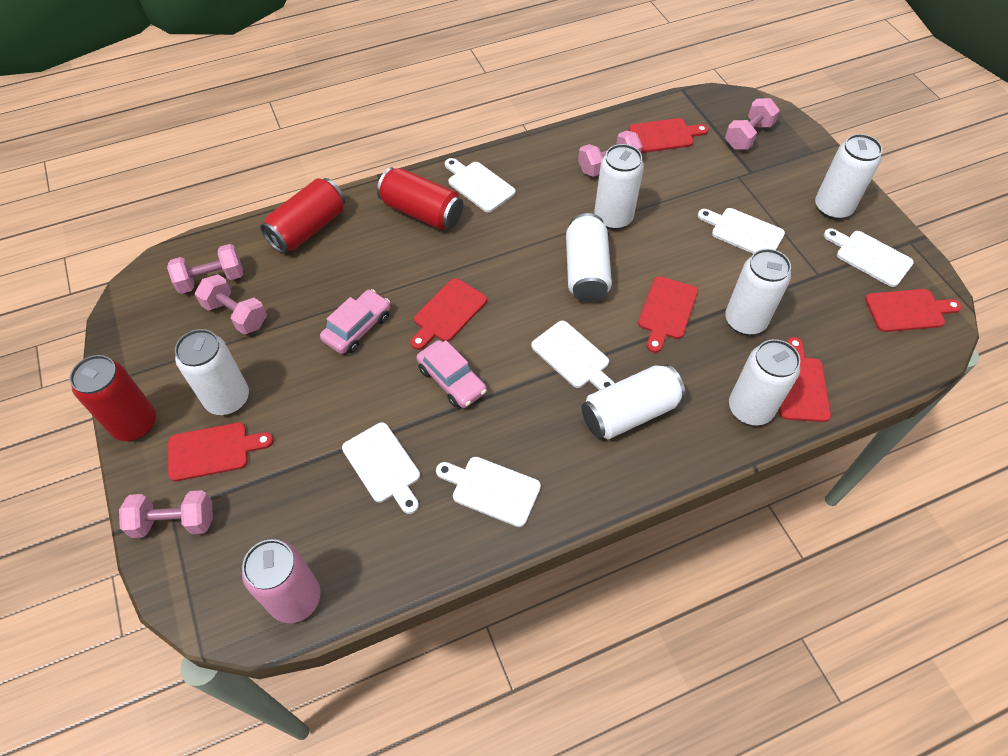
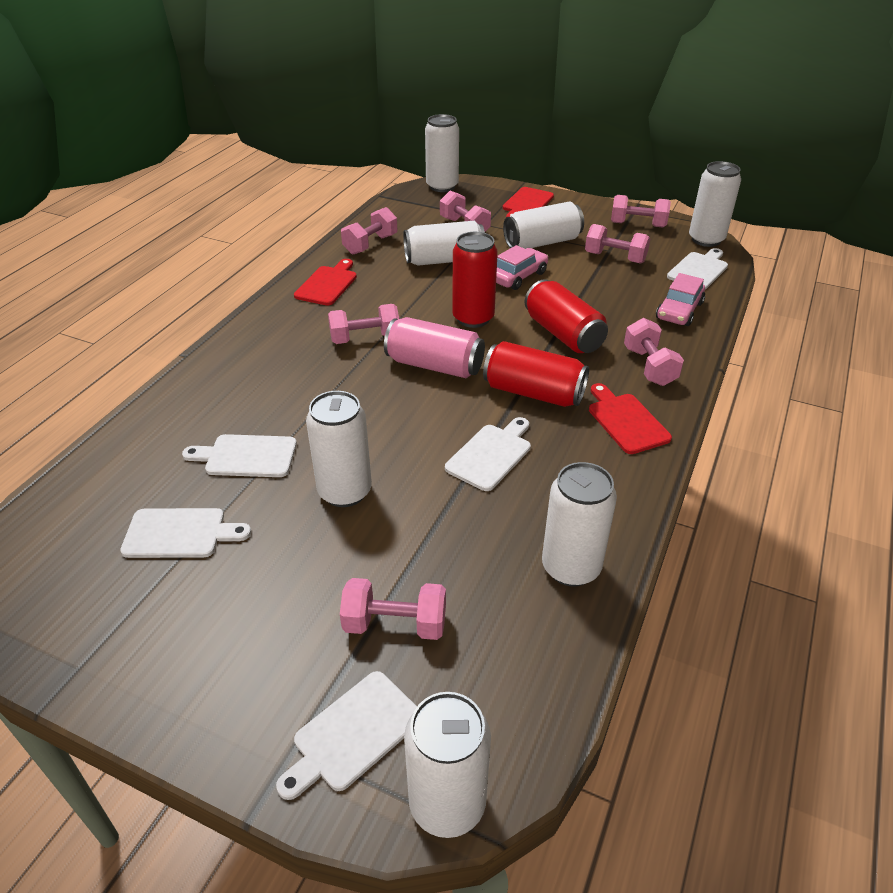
pink dumbbell: 5 -> 7
red cutting board: 6 -> 3
white cutting board: 6 -> 5

